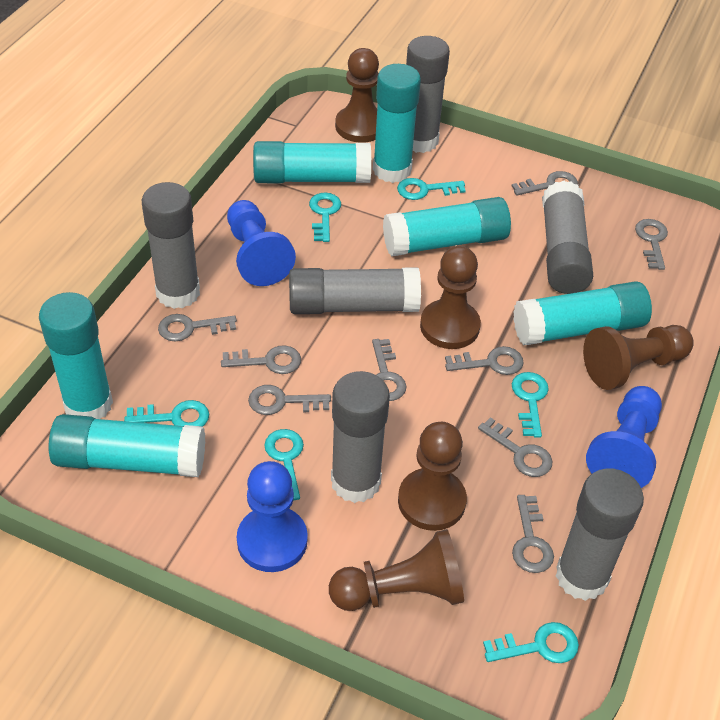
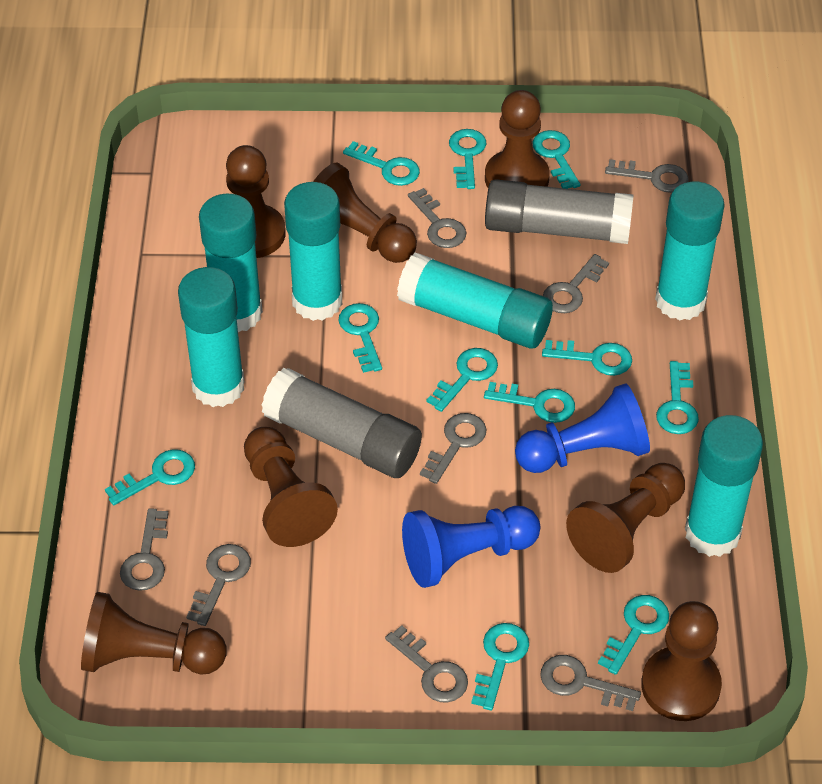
blue pawn: 3 -> 2
brown pawn: 5 -> 7
grey glue stick: 6 -> 2
grey key: 9 -> 8
turquoise key: 6 -> 11

